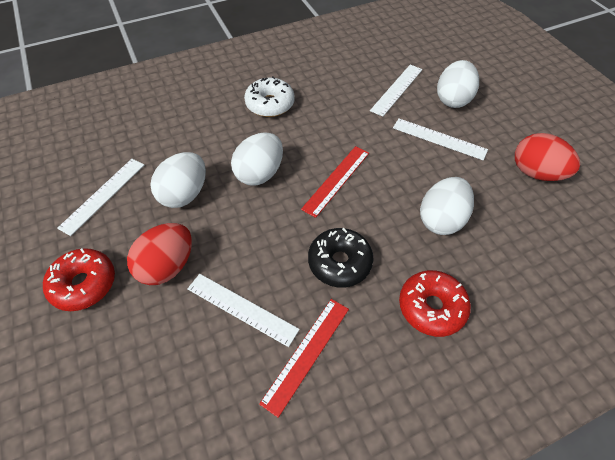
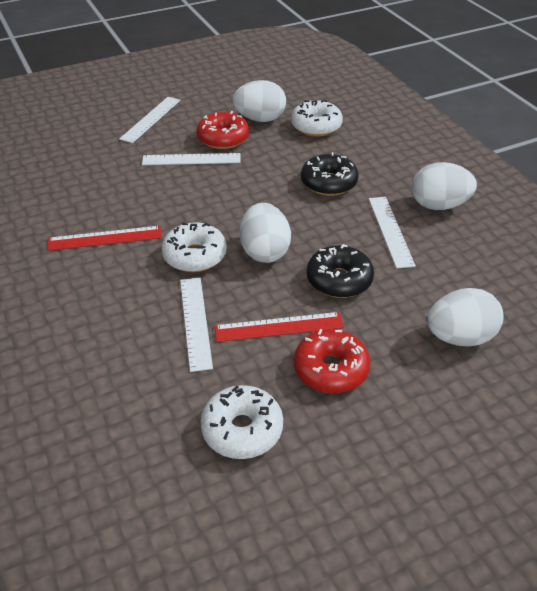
black donut: 1 -> 2
red egg: 2 -> 0
white donut: 1 -> 3

